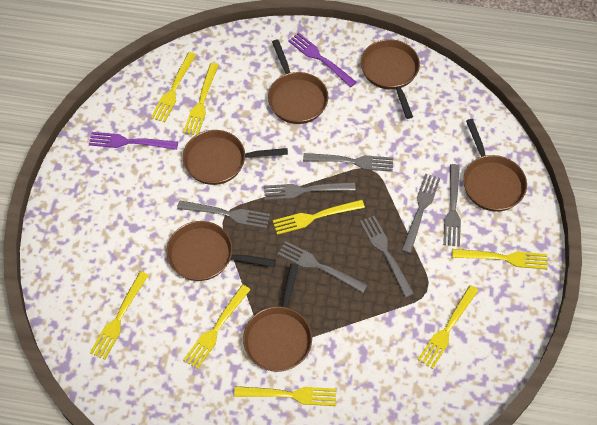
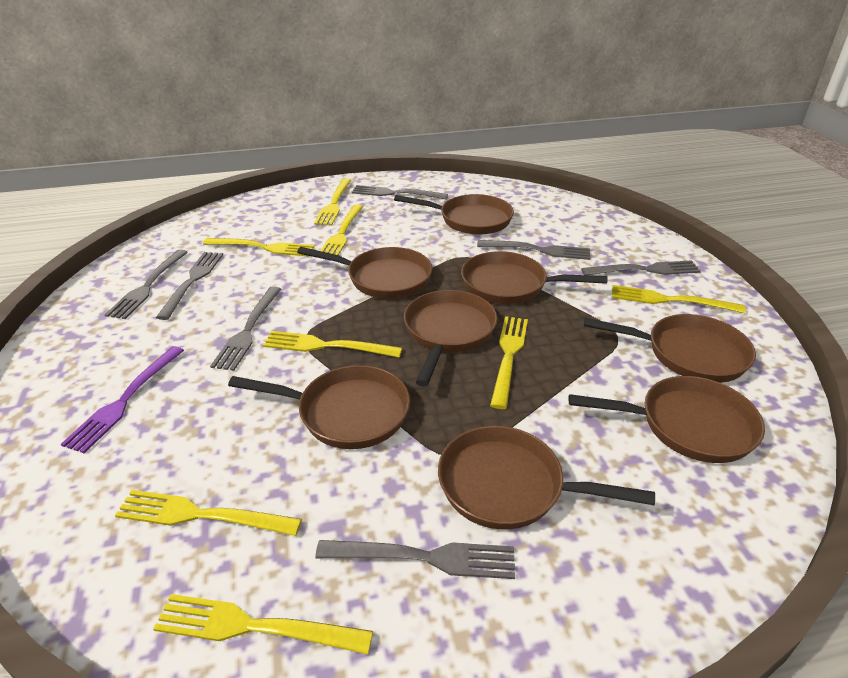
brown pan: 6 -> 8
purple fork: 2 -> 1

